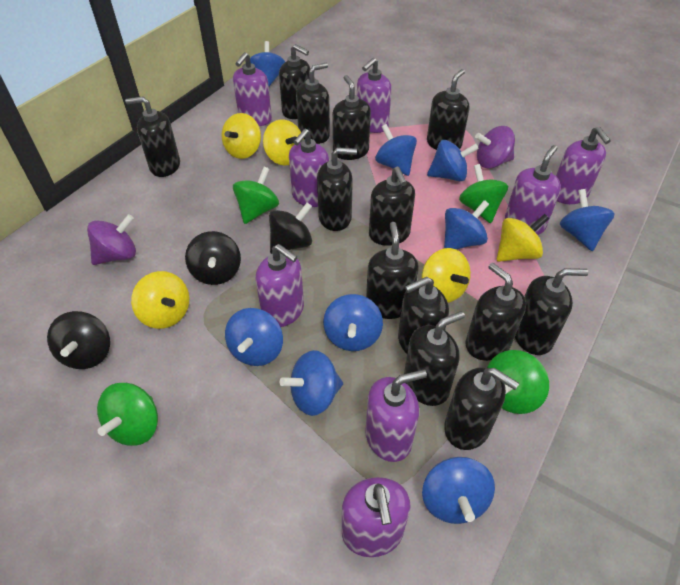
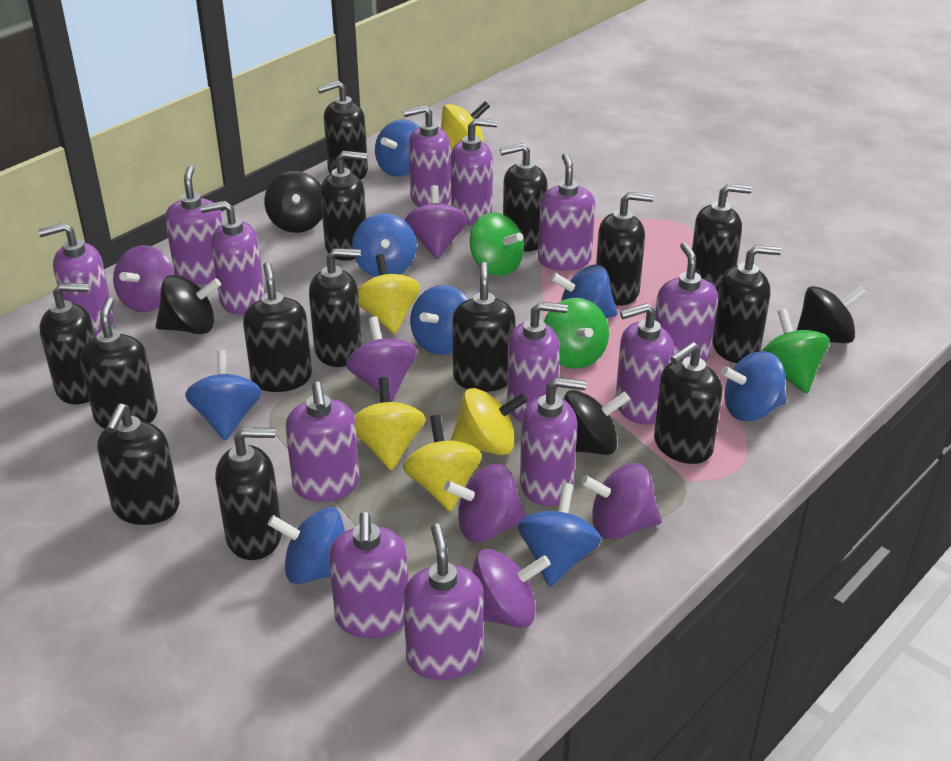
black soap dispenser: 13 -> 14
black spinning top: 3 -> 4
blue spinning top: 9 -> 8
green spinning top: 4 -> 3
purple soap dispenser: 8 -> 13
purple spinning top: 2 -> 6

